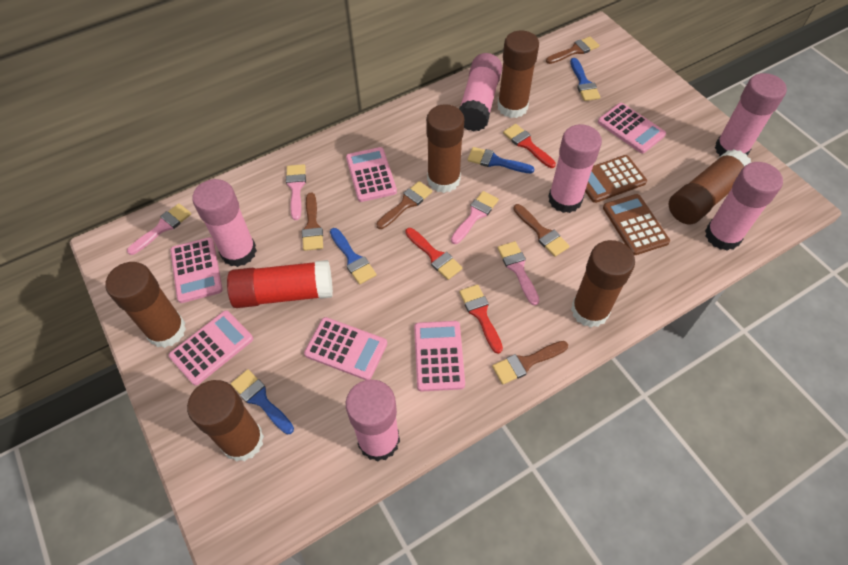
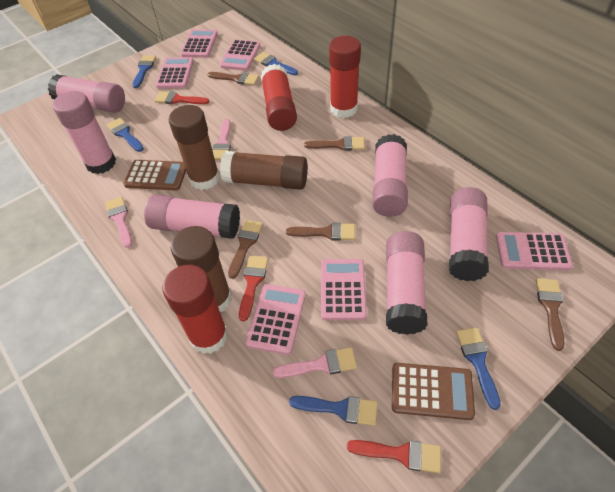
blue brush: 4 -> 5
brown glue stick: 6 -> 3
pink brush: 4 -> 3
red glue stick: 1 -> 3

